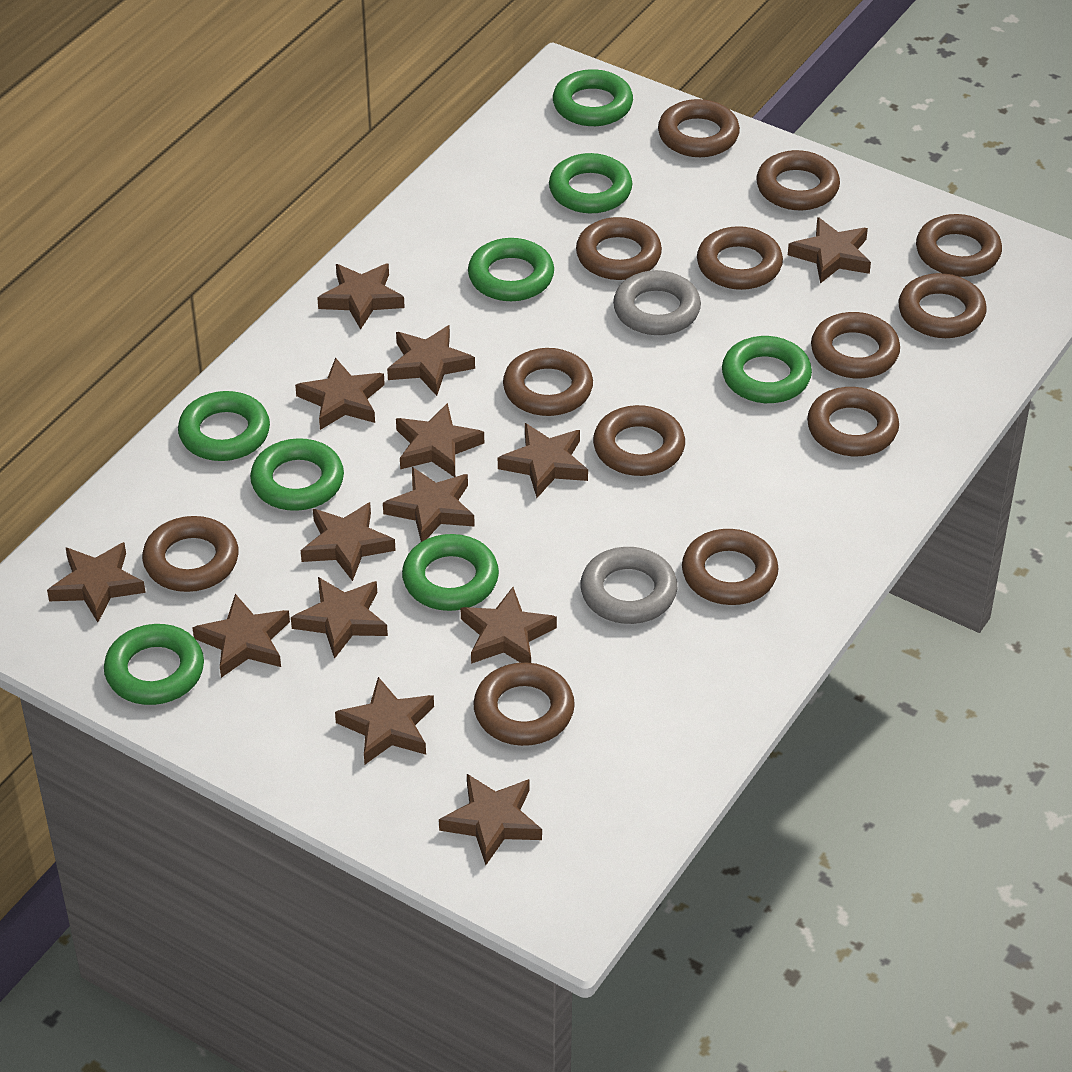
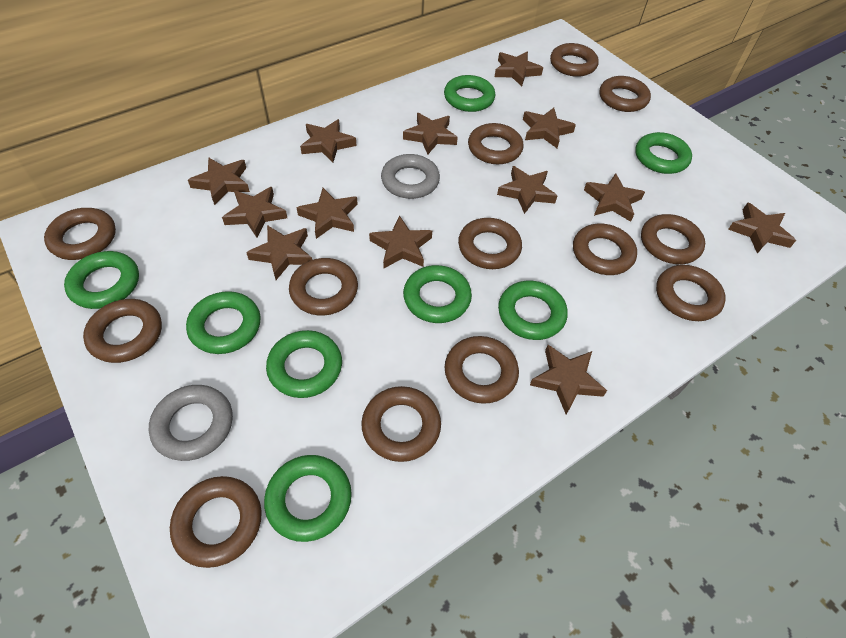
brown star: 14 -> 13

